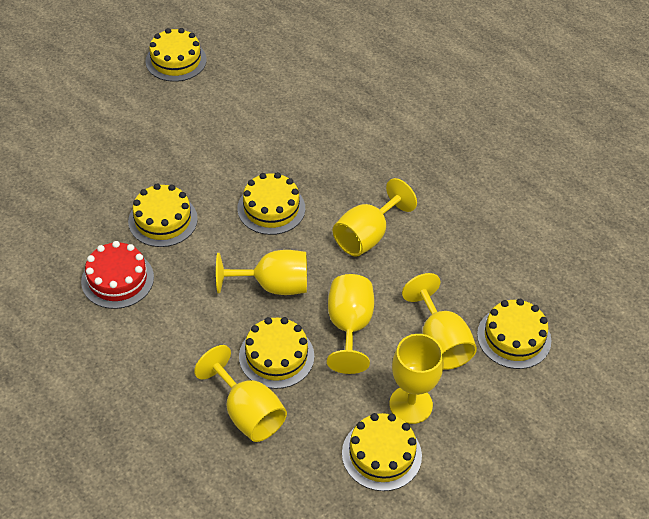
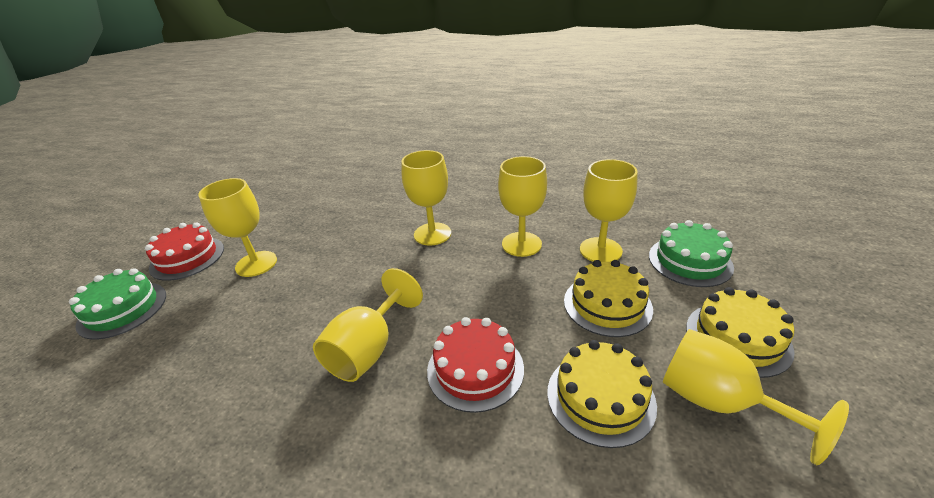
green cake: 0 -> 2
red cake: 1 -> 2
yellow cake: 6 -> 3

